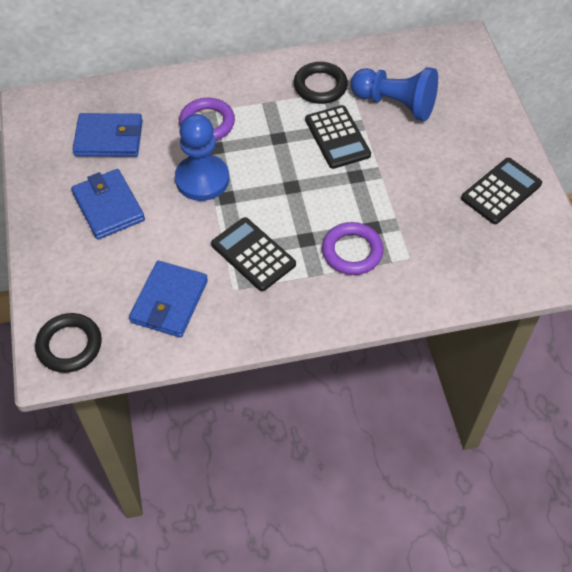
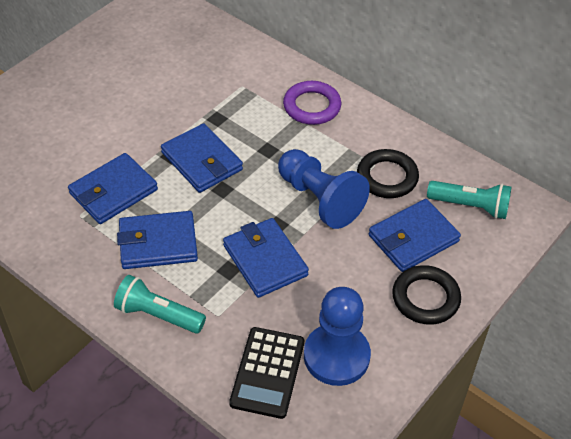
black calculator: 3 -> 1
blue wallet: 3 -> 5
purple ring: 2 -> 1
turquoise flashlight: 0 -> 2

